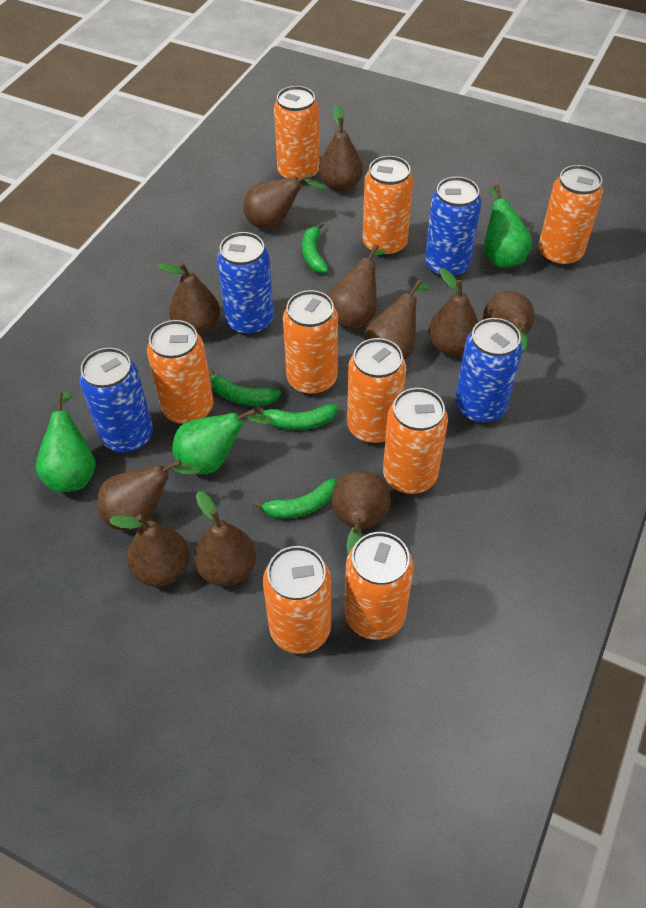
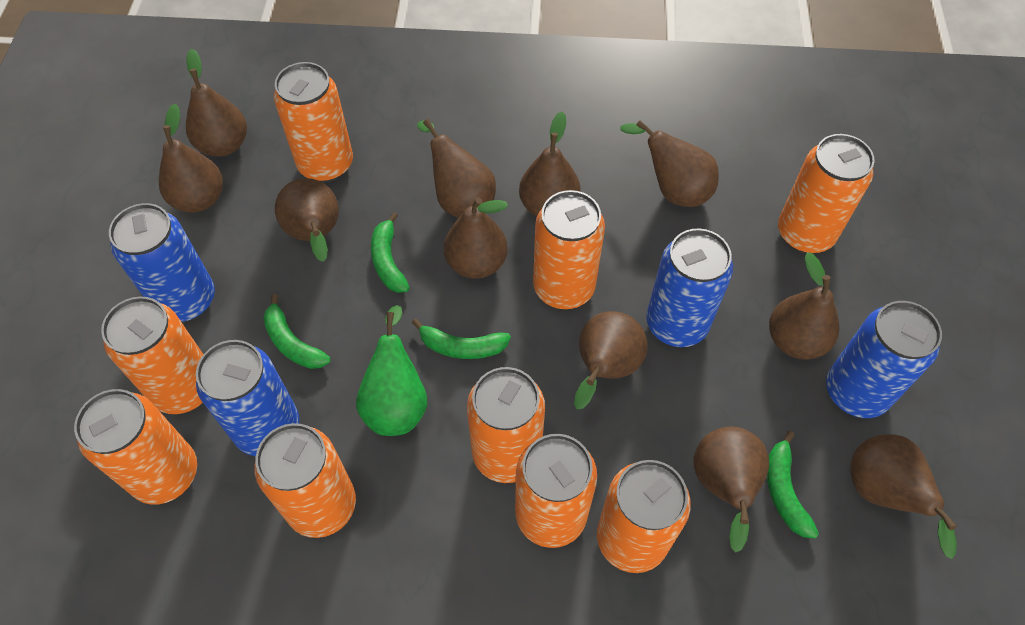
green pear: 3 -> 1

